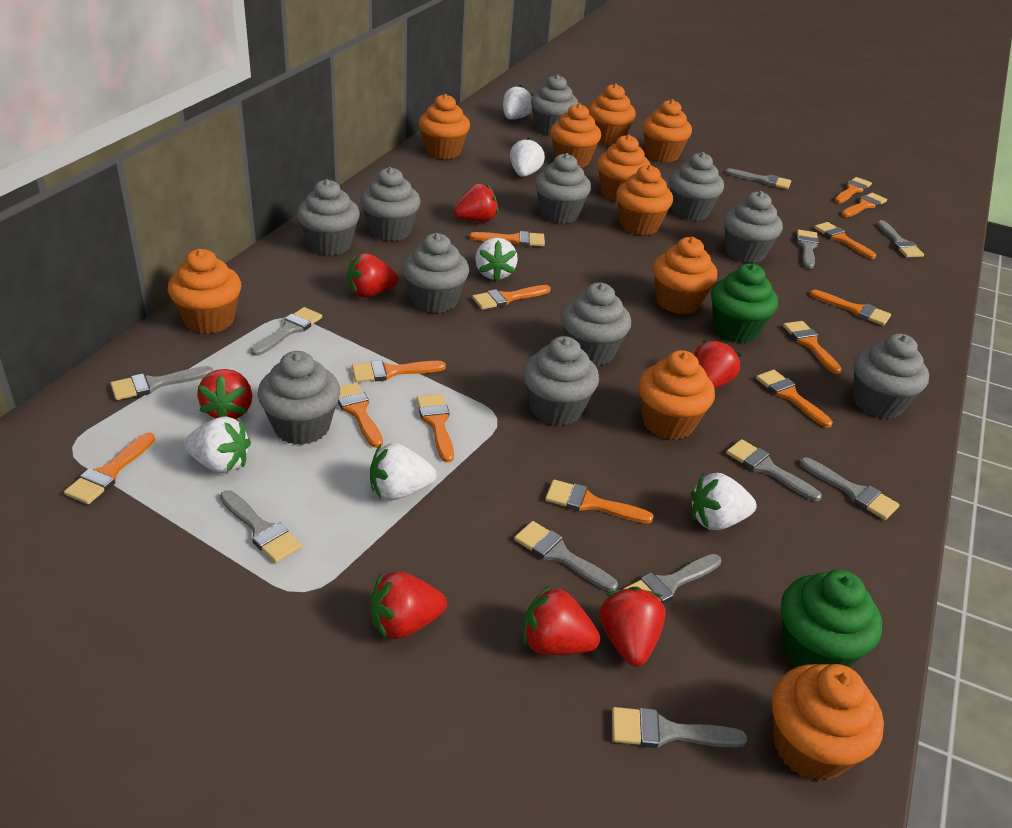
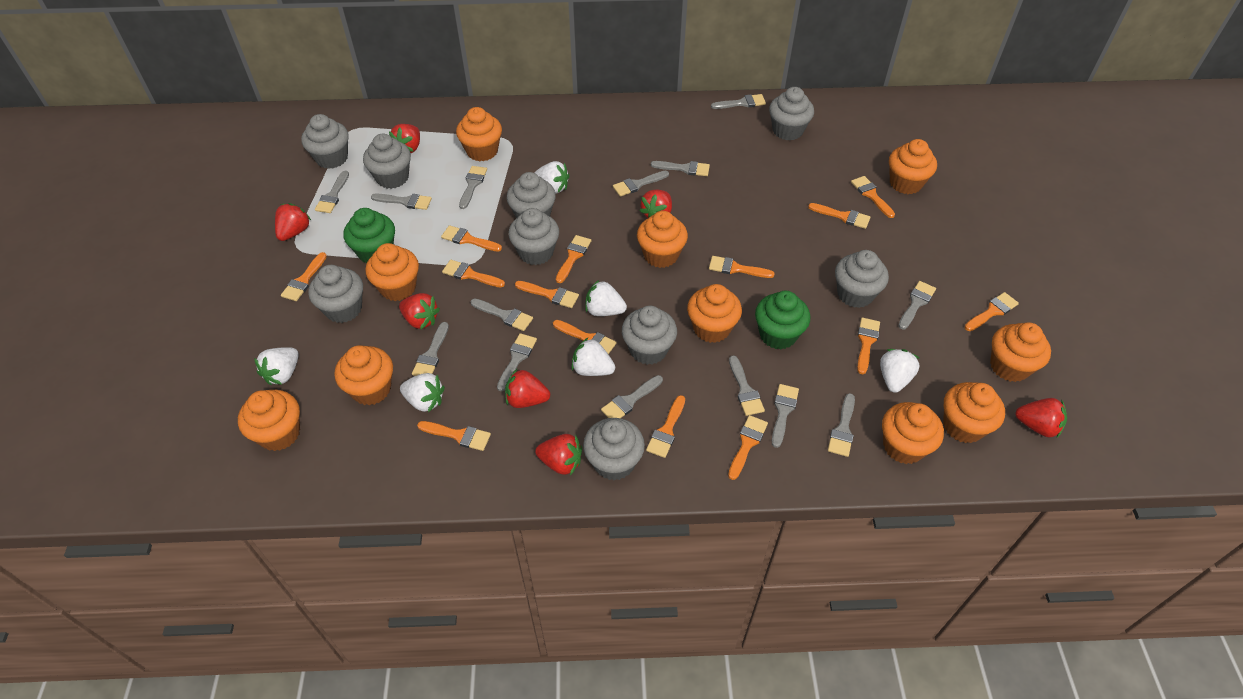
grey brush: 11 -> 14
grey cupcake: 11 -> 9
orange brush: 13 -> 14

